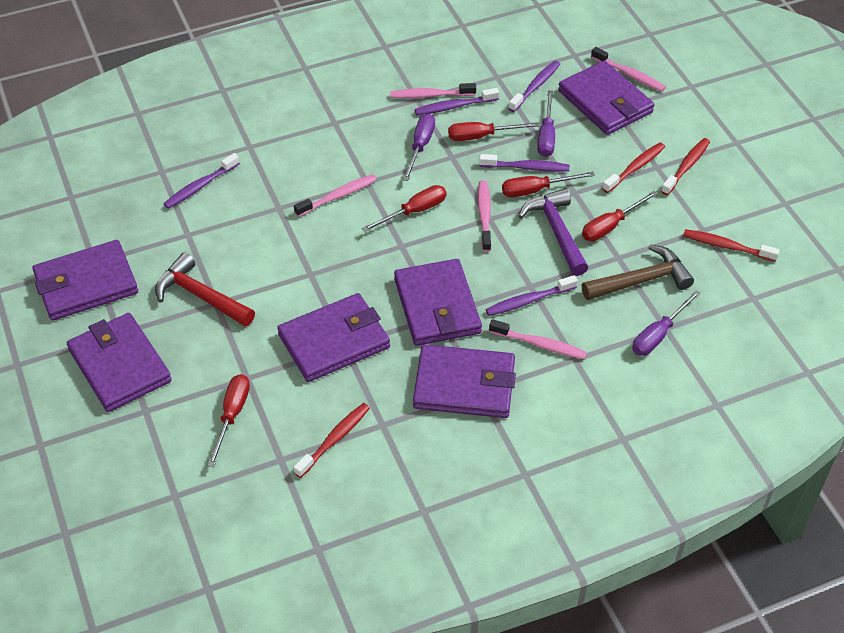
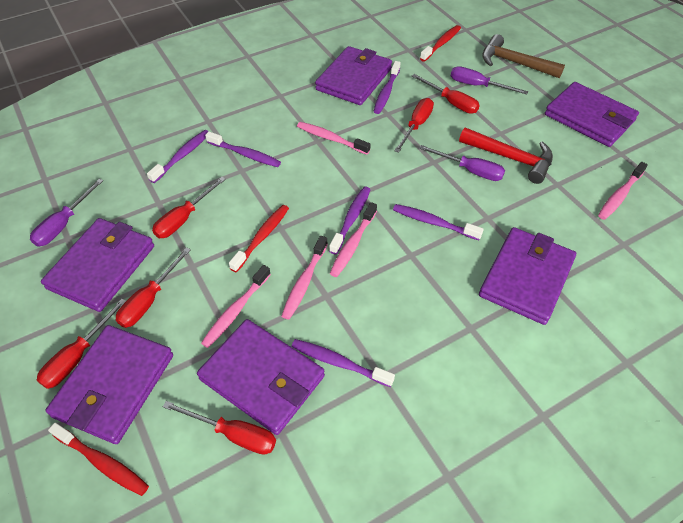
purple hammer: 1 -> 0
purple toothbrush: 5 -> 6
red screwdriver: 5 -> 6
red toothbrush: 4 -> 3

